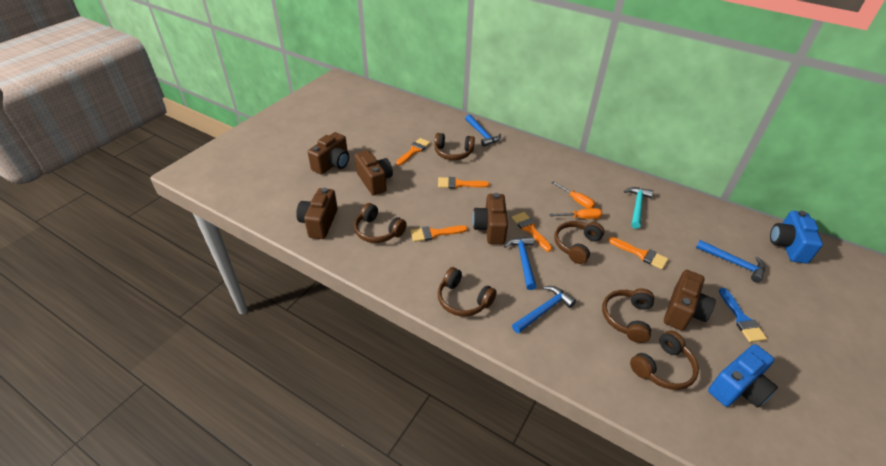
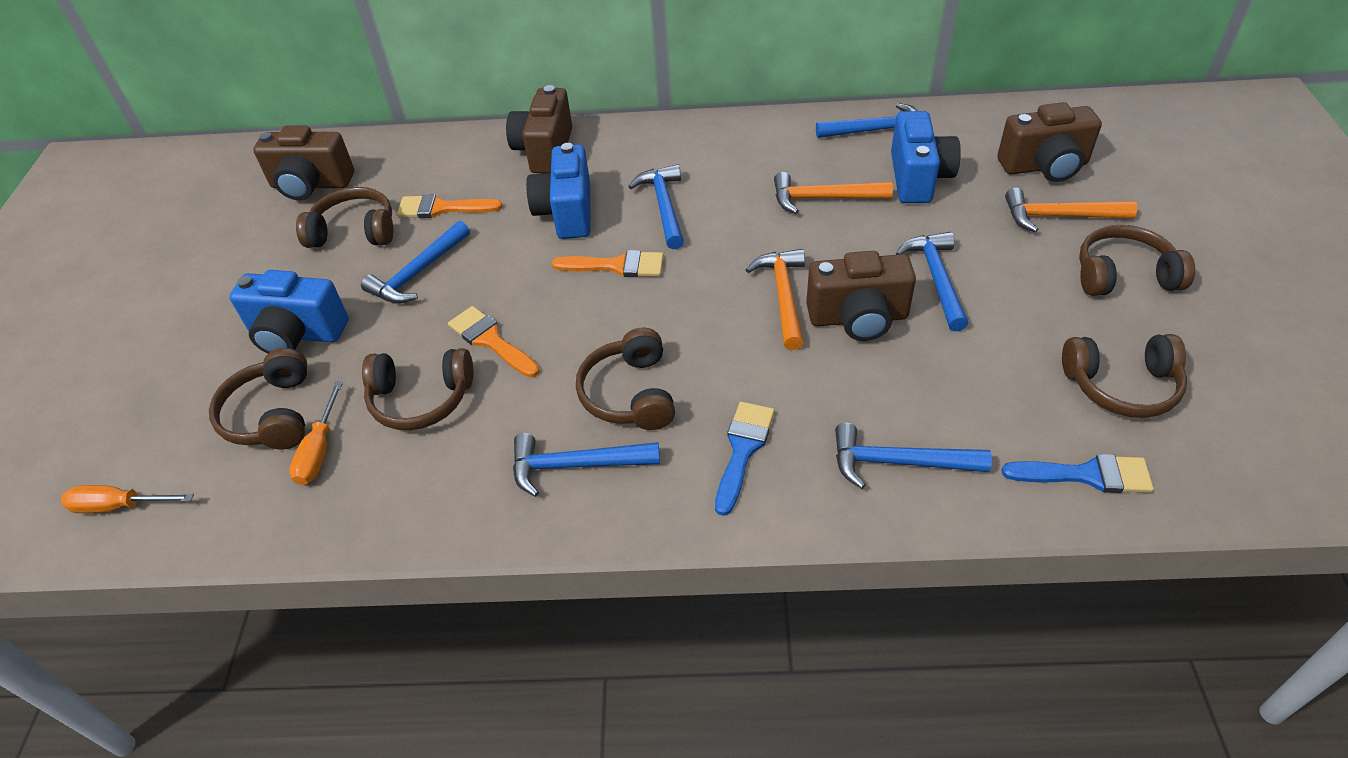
blue brush: 1 -> 2
blue camera: 2 -> 3
blue hammer: 4 -> 6
brown camera: 5 -> 4
orange brush: 5 -> 3
orange hammer: 0 -> 3
turquoise hammer: 1 -> 0

